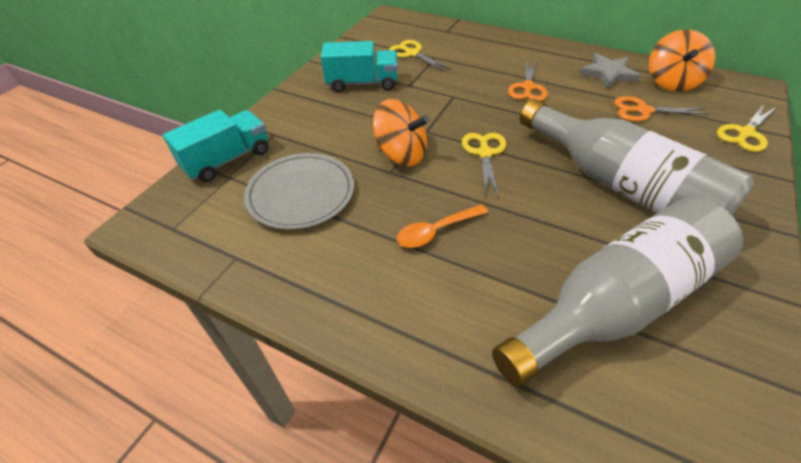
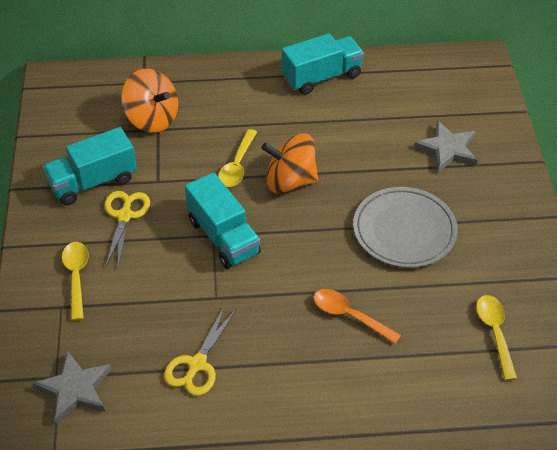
grey bottle: 2 -> 0
grey star: 1 -> 2
orange scissors: 2 -> 0
turquoise truck: 2 -> 3
yellow scissors: 3 -> 2
yellow spoon: 0 -> 3

